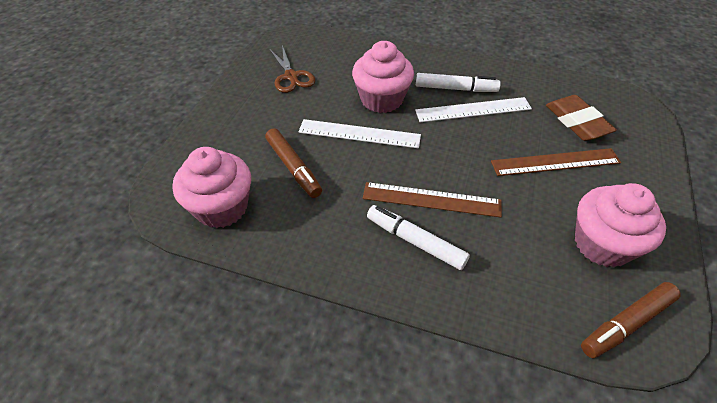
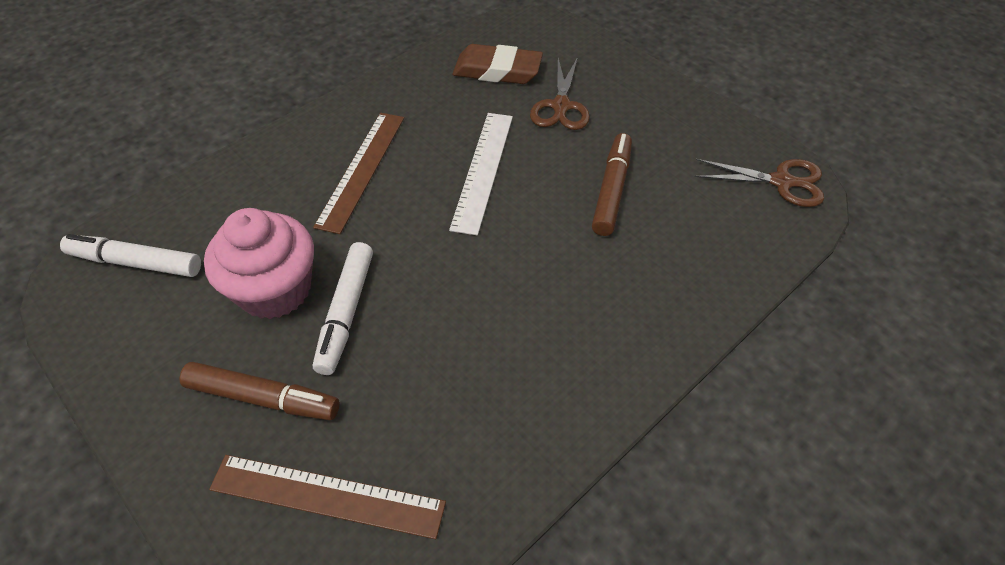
brown scissors: 1 -> 2
pink cupcake: 3 -> 1
white ruler: 2 -> 1

